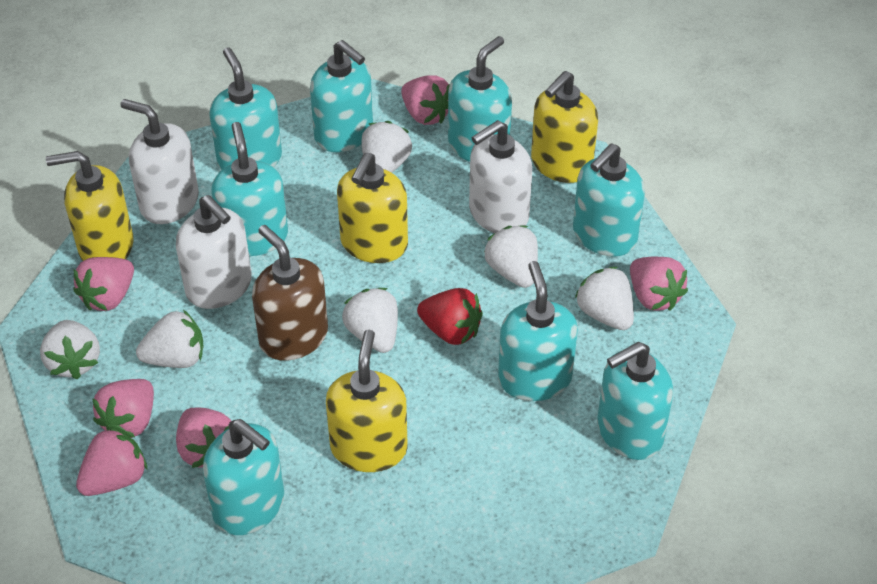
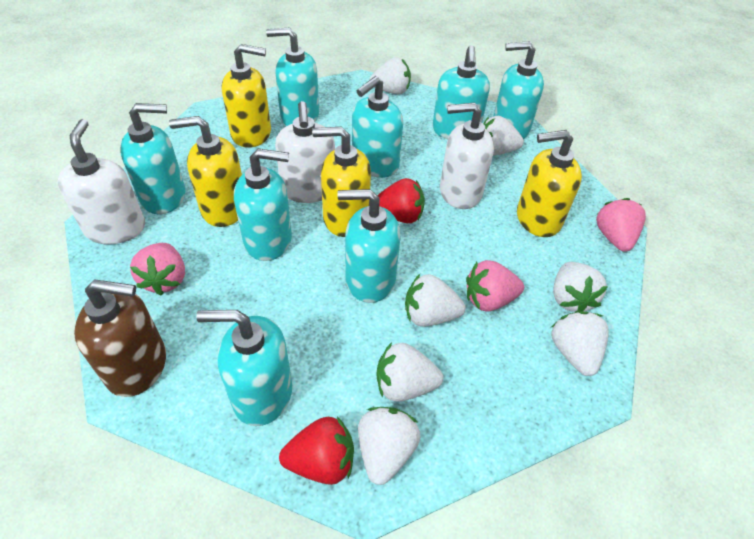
pink strawberry: 6 -> 3
red strawberry: 1 -> 2
white strawberry: 6 -> 7

